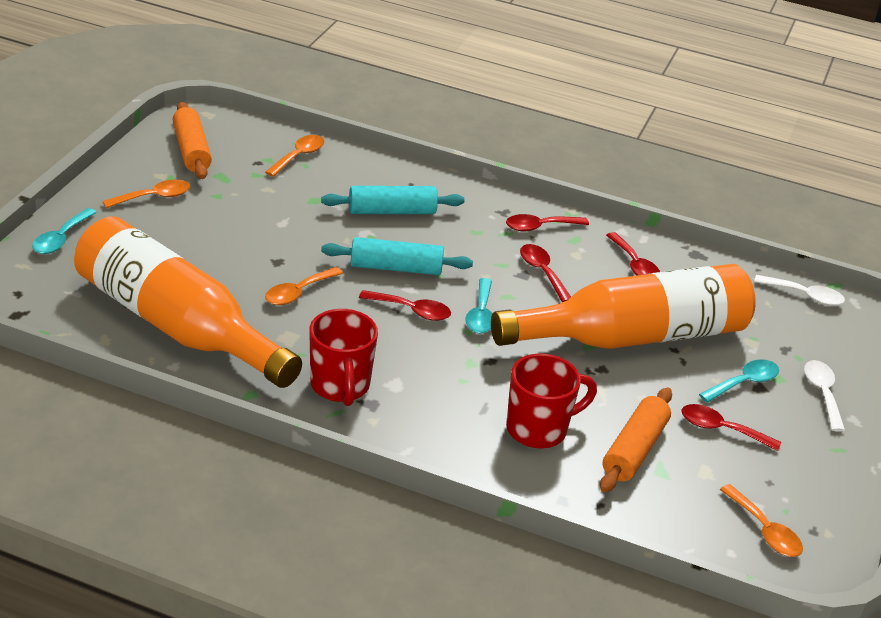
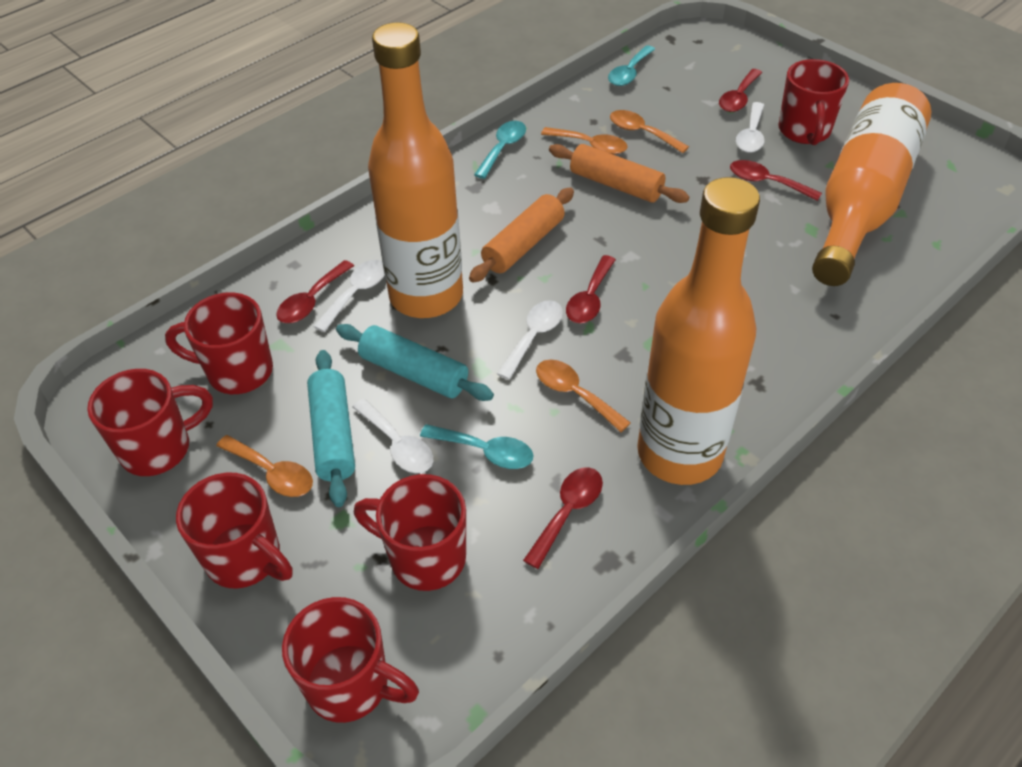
orange bottle: 2 -> 3
red mug: 2 -> 6
white spoon: 2 -> 4

